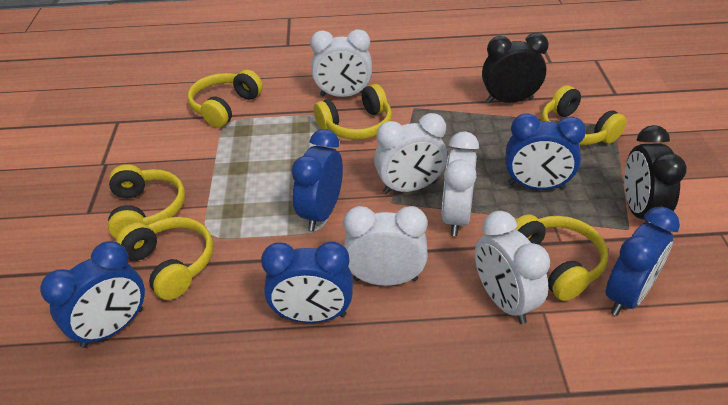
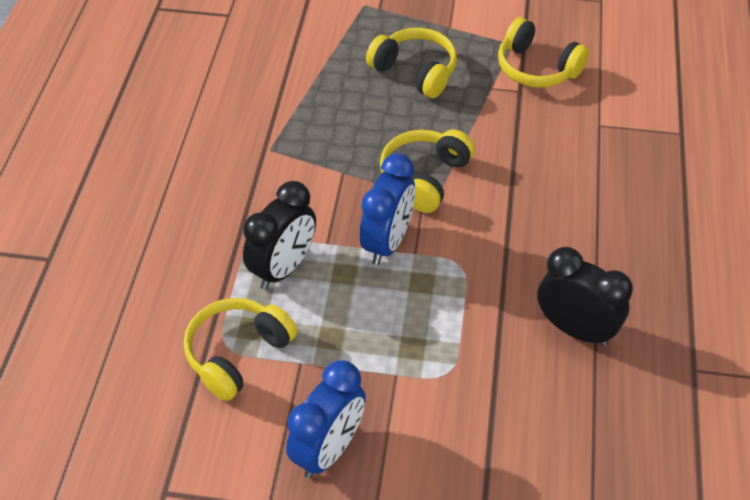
blue clock: 5 -> 2
white clock: 5 -> 0
yellow headphones: 6 -> 4

